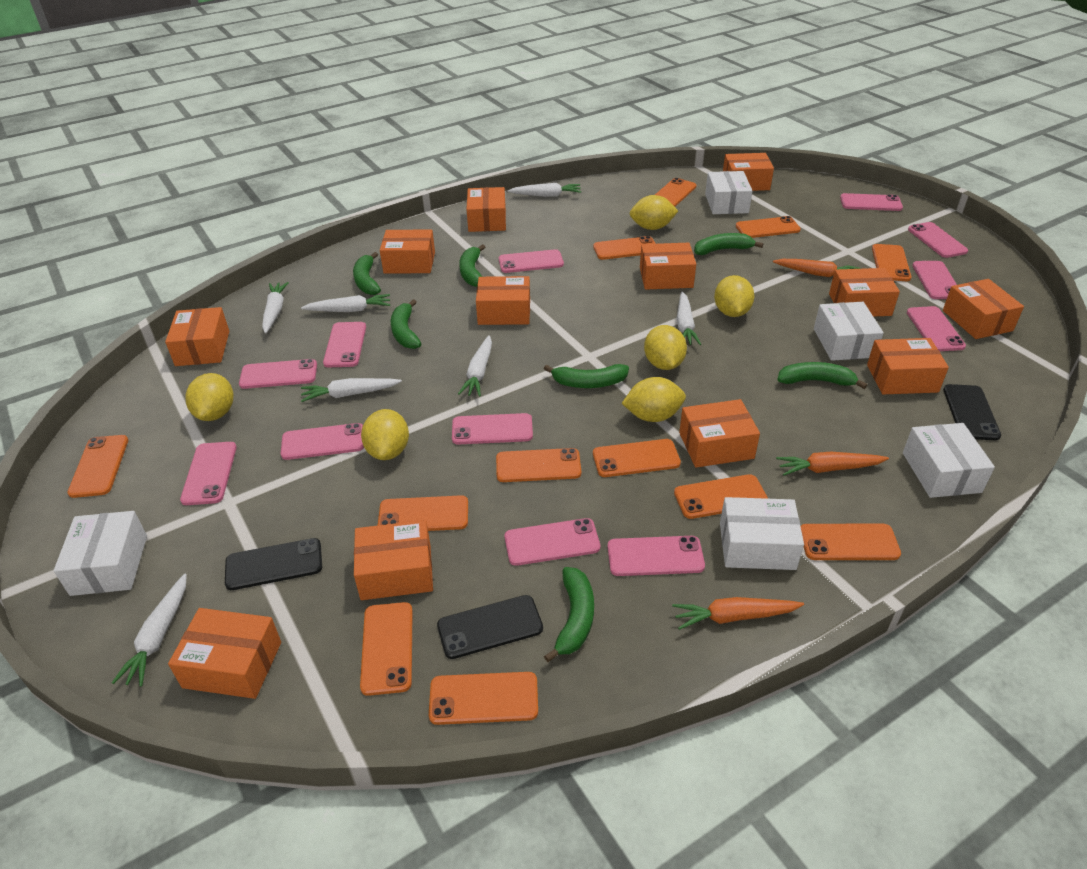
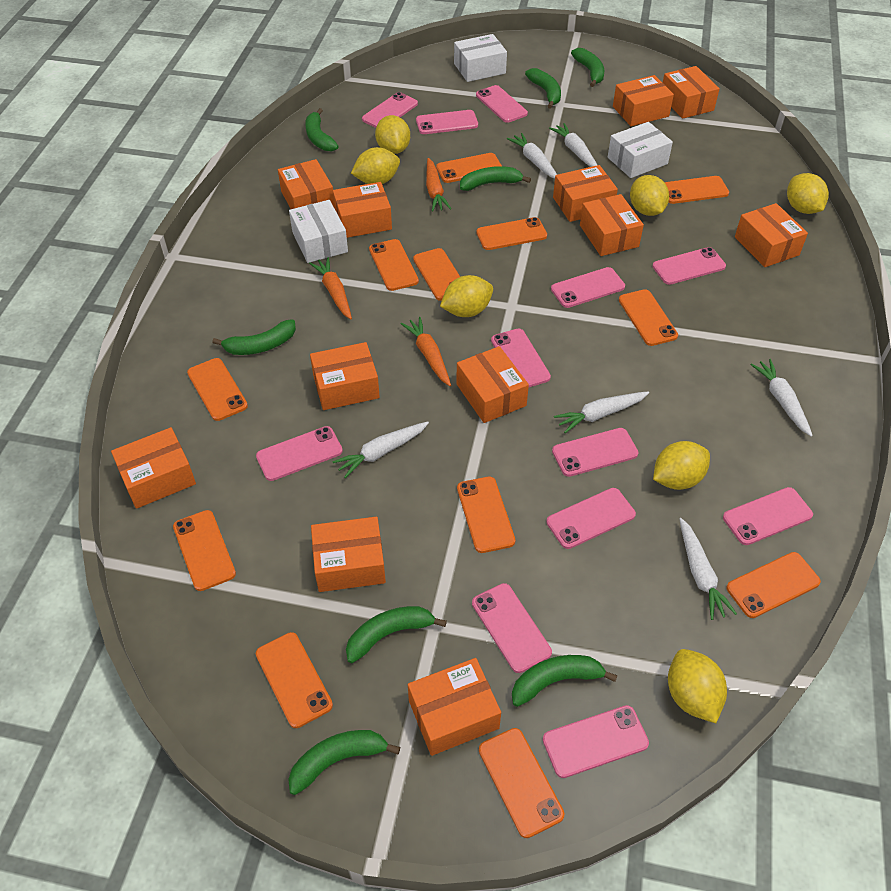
black phone: 3 -> 0
green banana: 7 -> 8
white box: 5 -> 3
white carrot: 7 -> 6
yellow lemon: 6 -> 7

